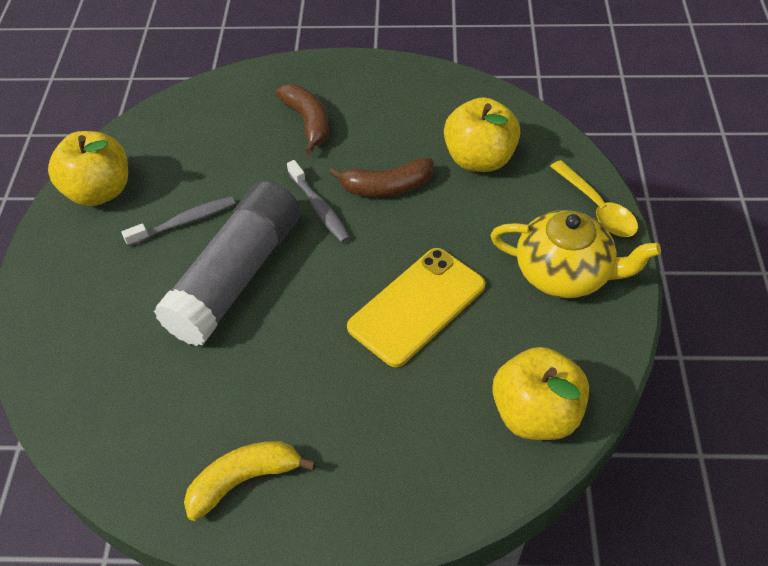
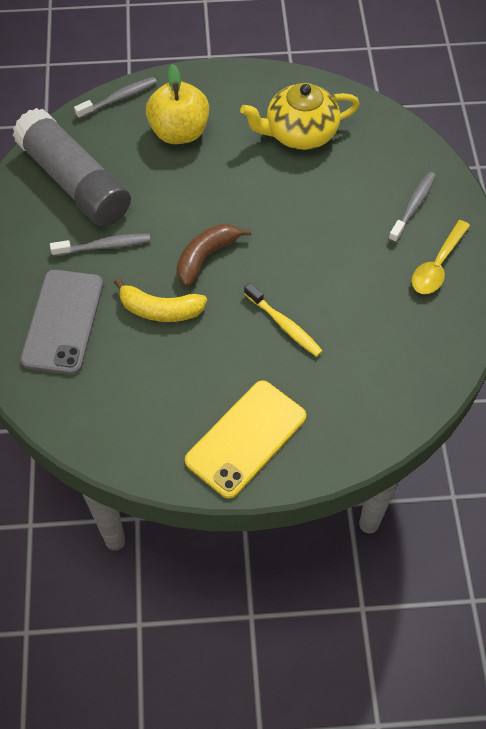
brown banana: 2 -> 1
grey phone: 0 -> 1
grey toothbrush: 2 -> 3
yellow apple: 3 -> 1
yellow toothbrush: 0 -> 1

